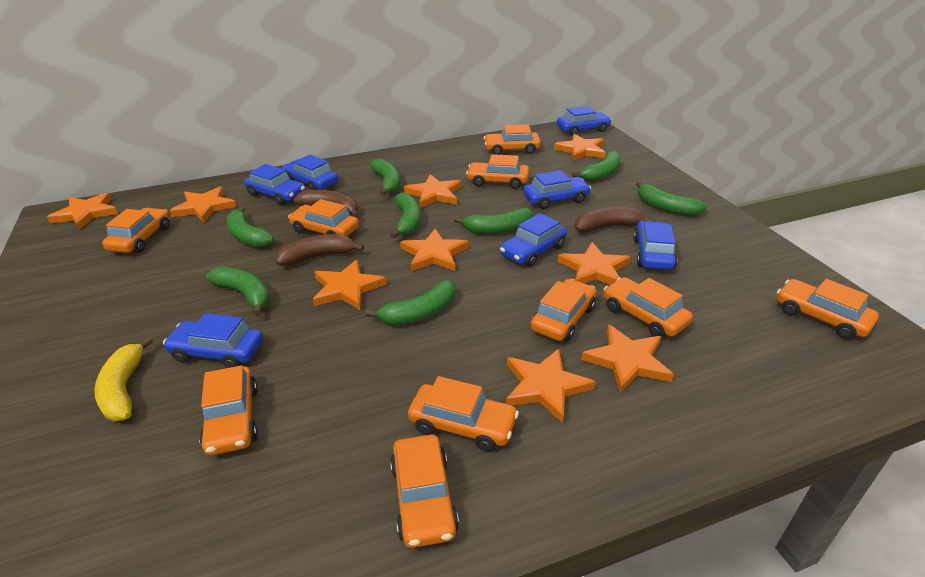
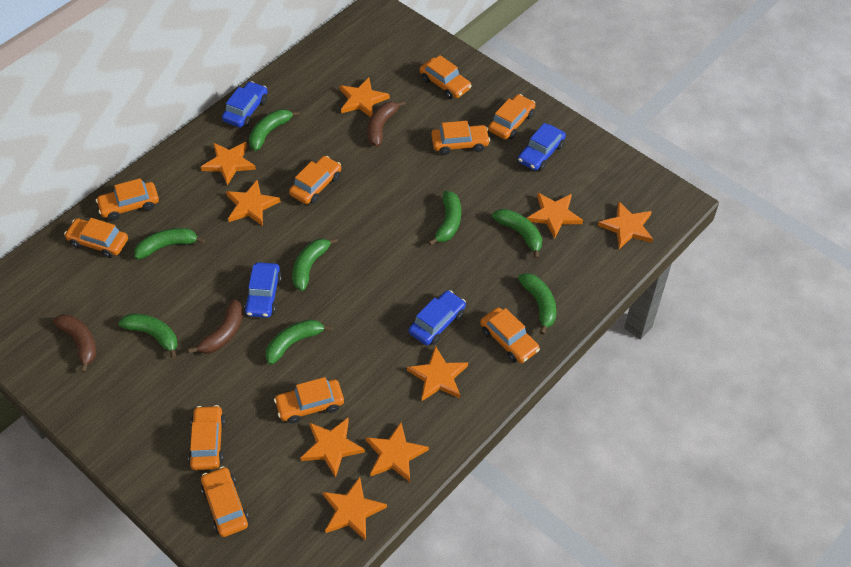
blue car: 7 -> 4
yellow banana: 1 -> 0

